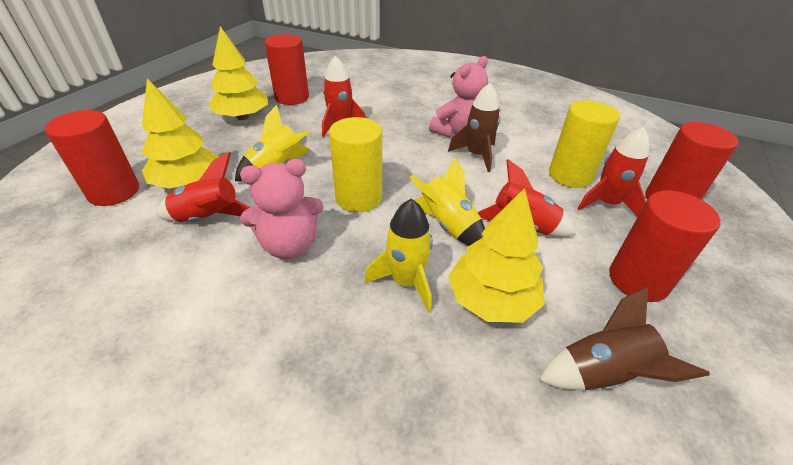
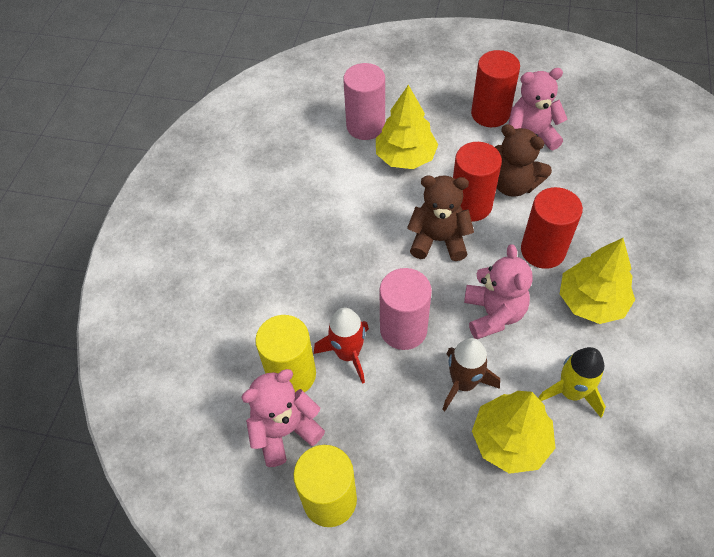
brown rocket: 2 -> 1
brown teddy bear: 0 -> 2
pink cylinder: 0 -> 2
pink teddy bear: 2 -> 3
red cylinder: 4 -> 3
red rocket: 4 -> 1
yellow rocket: 3 -> 1

